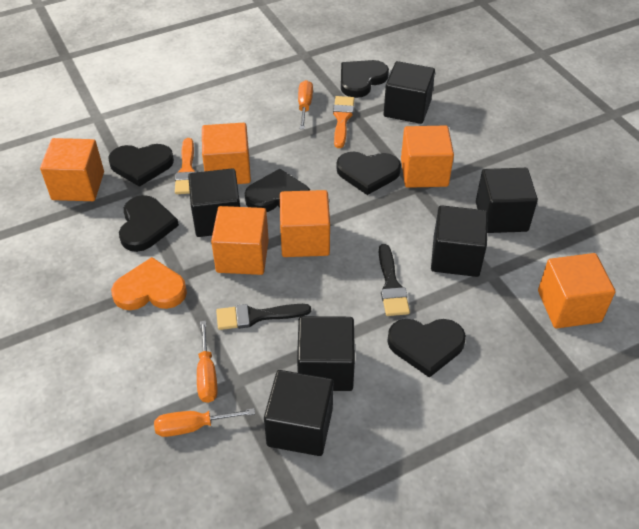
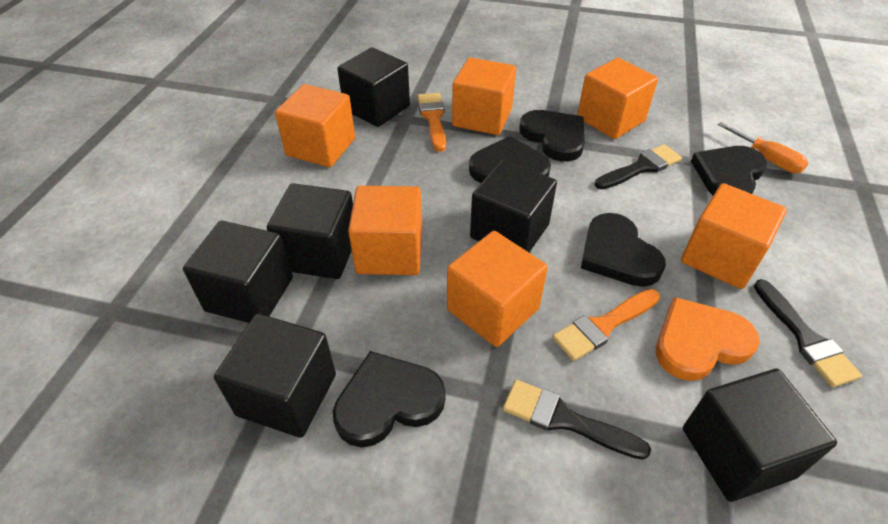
black brush: 2 -> 3
black heart: 6 -> 5
orange screwdriver: 3 -> 1

